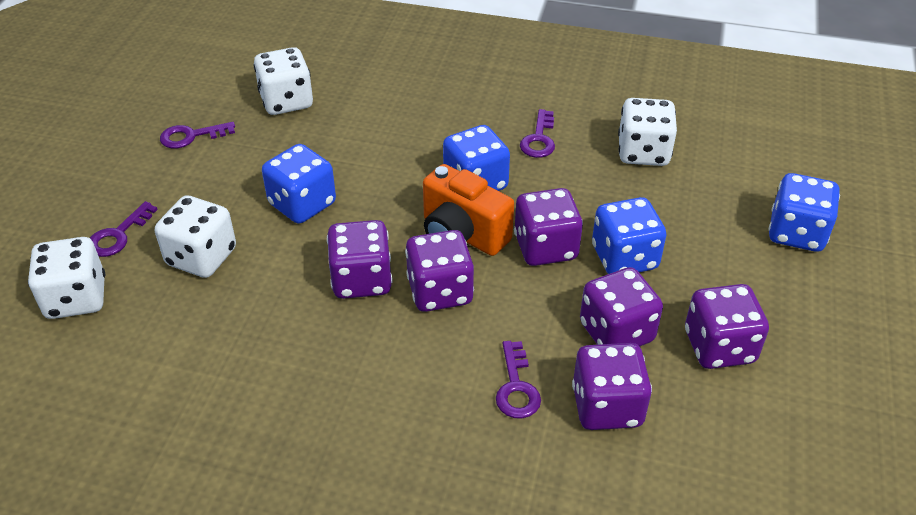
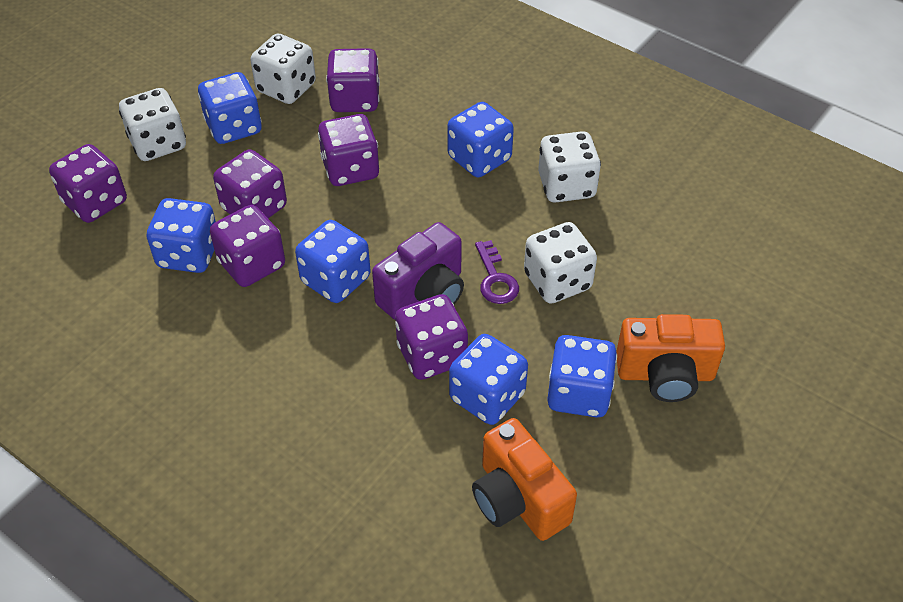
blue dice: 4 -> 6
orange camera: 1 -> 2
purple camera: 0 -> 1
purple key: 4 -> 1

